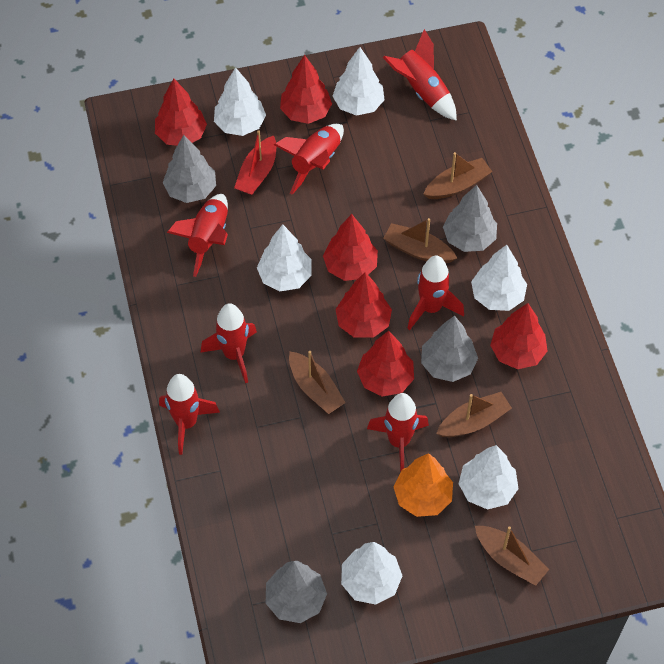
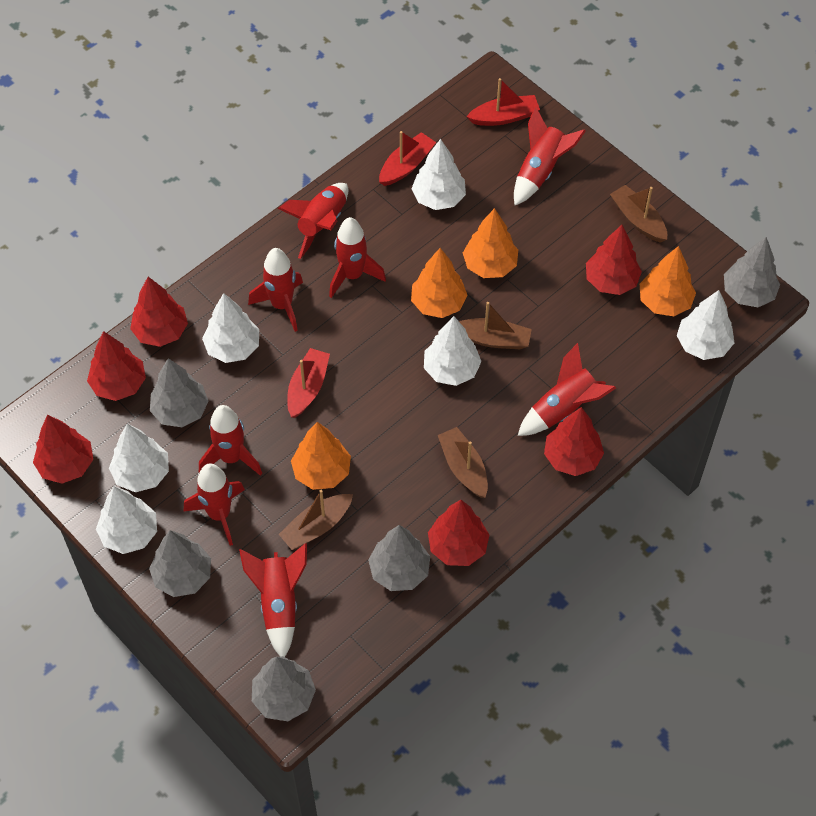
brown boat: 5 -> 4
grey tree: 4 -> 5
orange tree: 1 -> 4
red boat: 1 -> 3
red rocket: 7 -> 8

